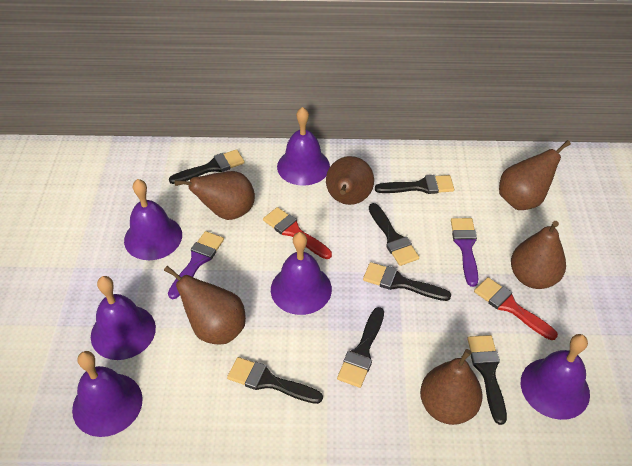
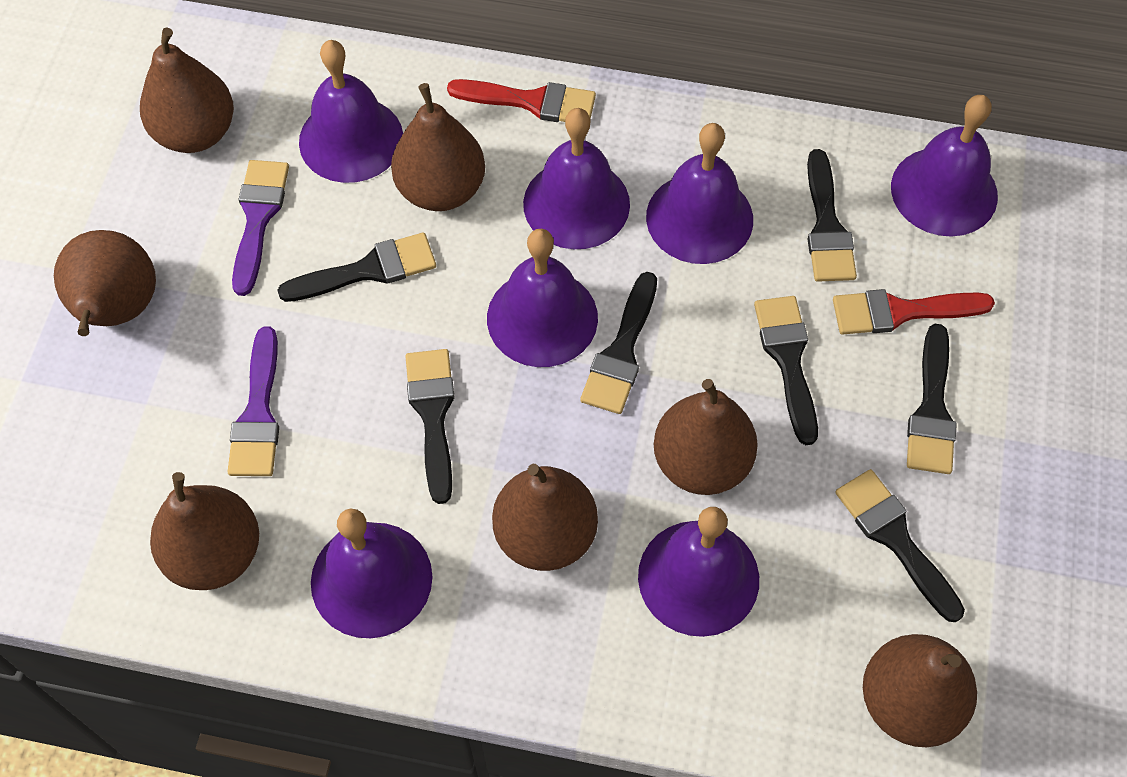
brown pear: 6 -> 7
purple bell: 6 -> 7

